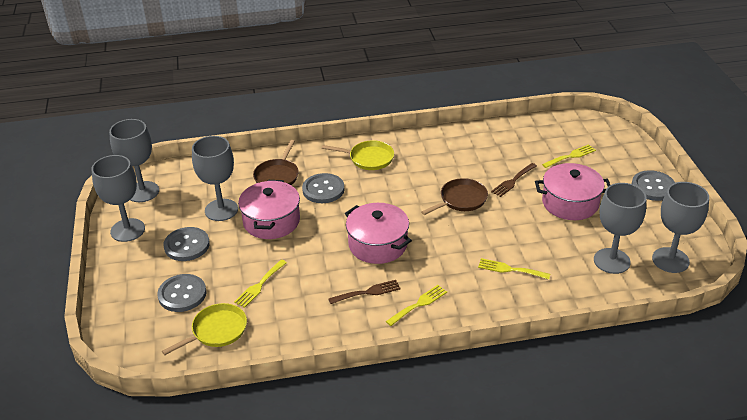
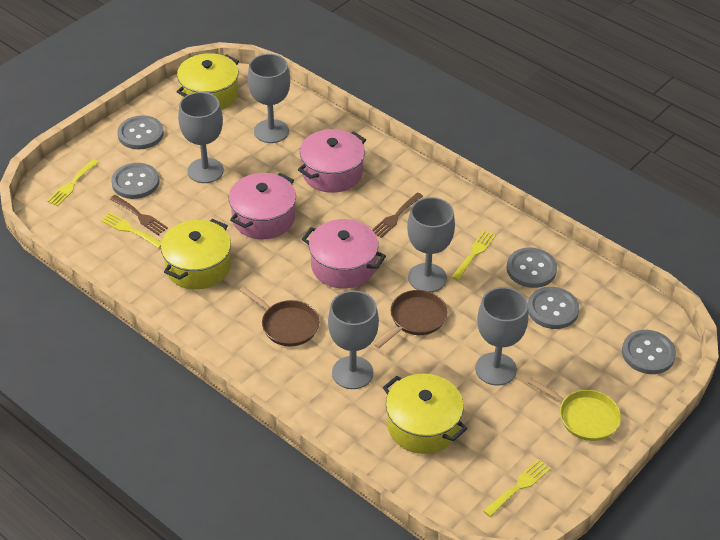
grey button: 4 -> 5
yellow pan: 2 -> 1
yellow pot: 0 -> 3

